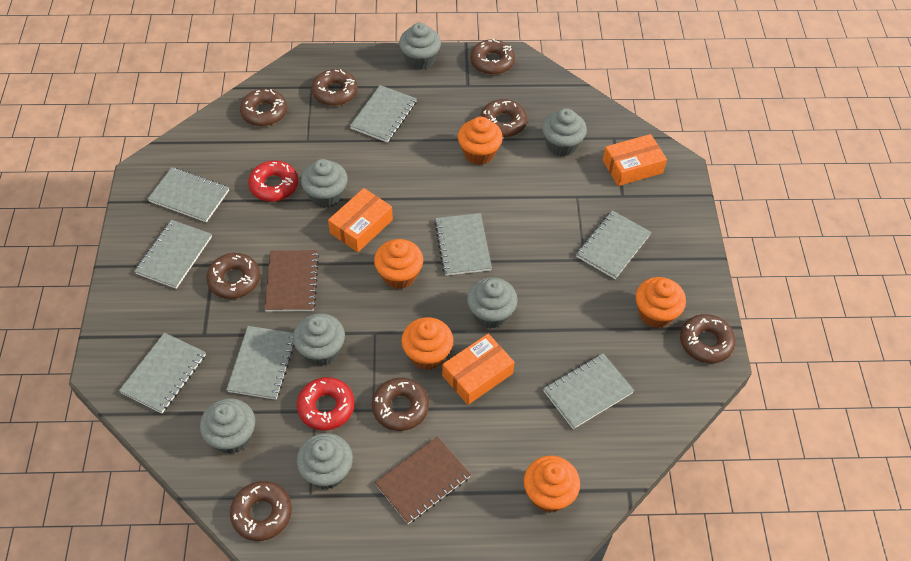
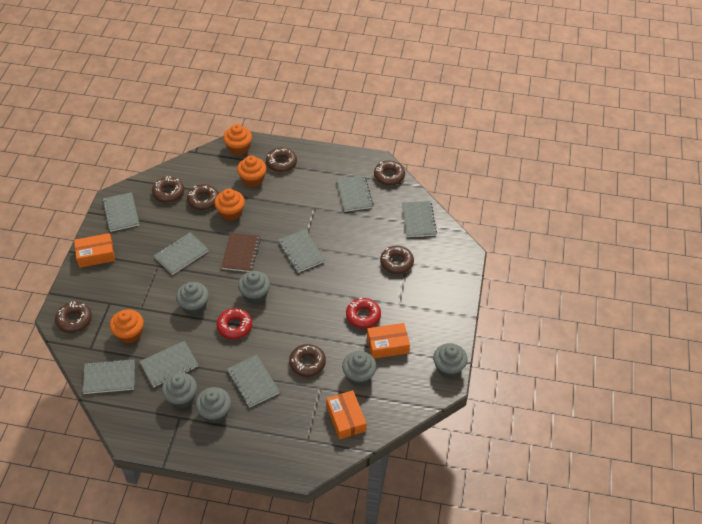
brown donut: 8 -> 7
brown notebook: 2 -> 1
grey cupcake: 7 -> 6
orange cupcake: 5 -> 4

